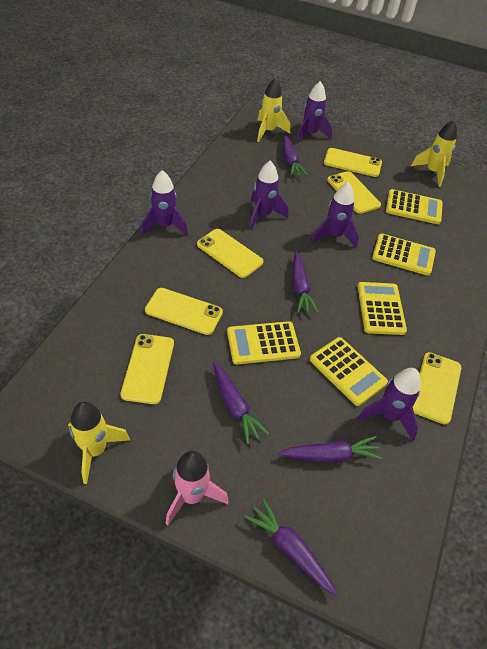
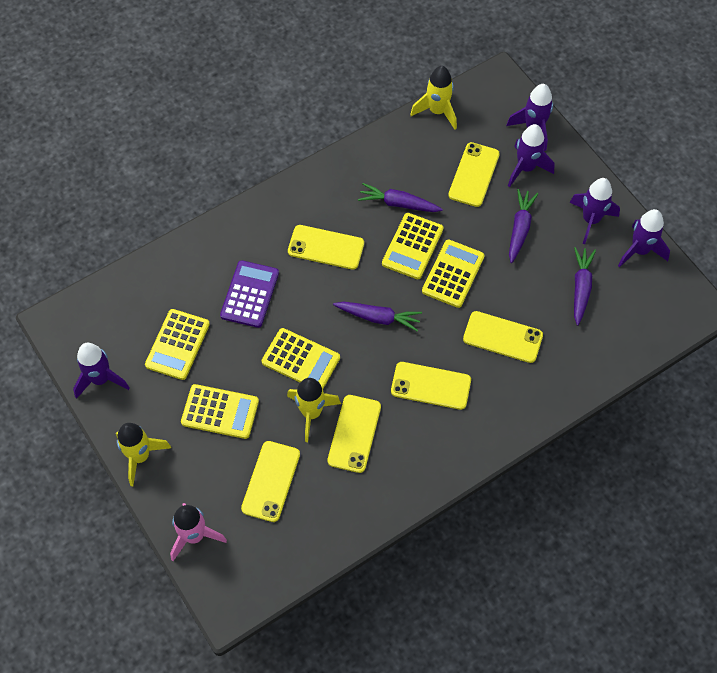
purple calculator: 0 -> 1
purple carrot: 5 -> 4

